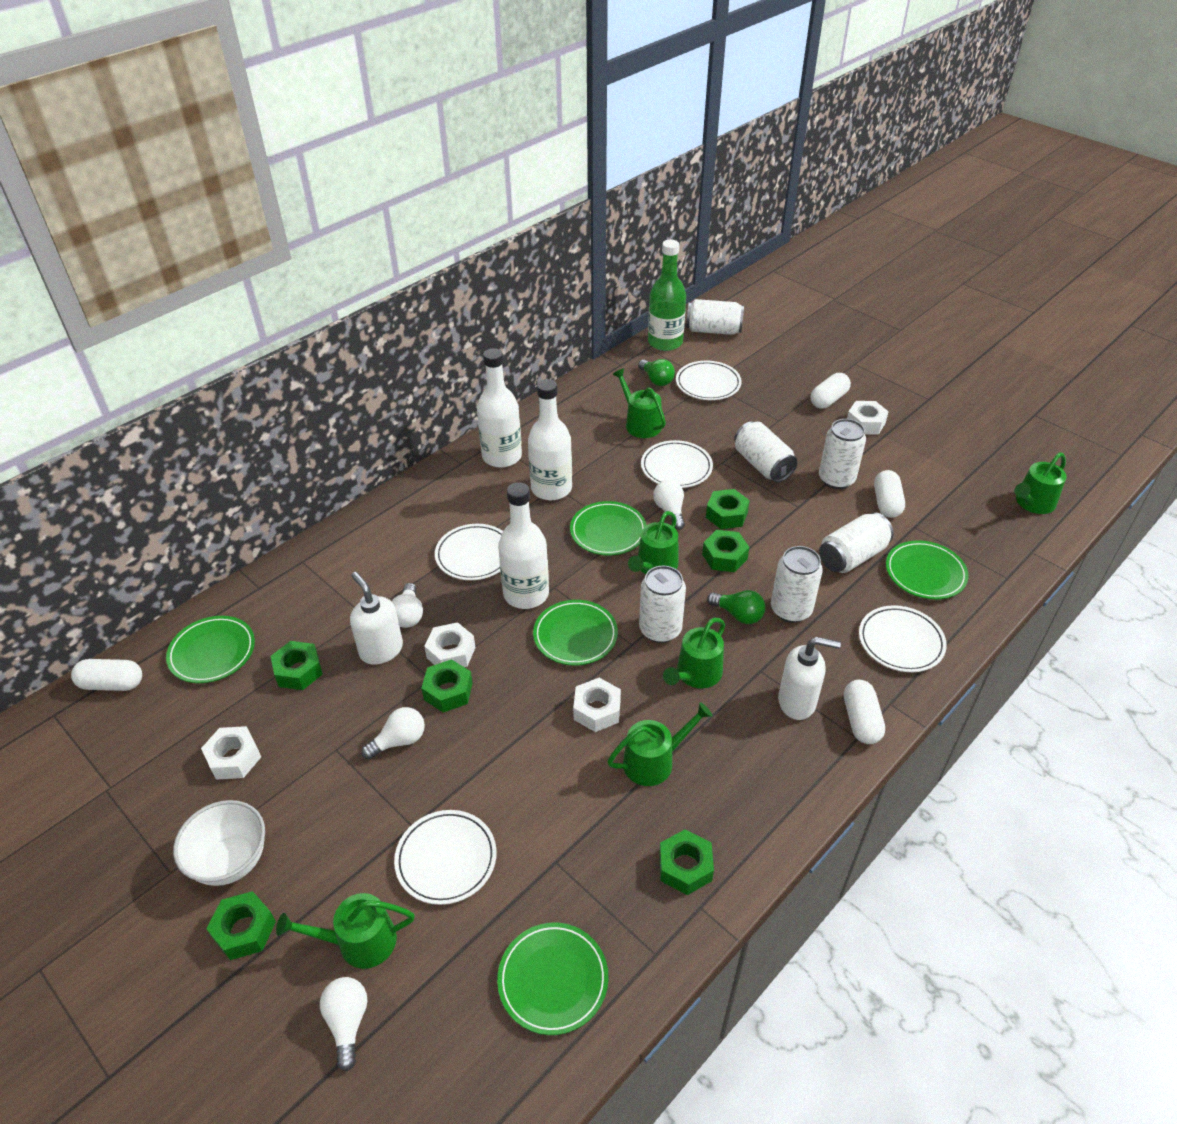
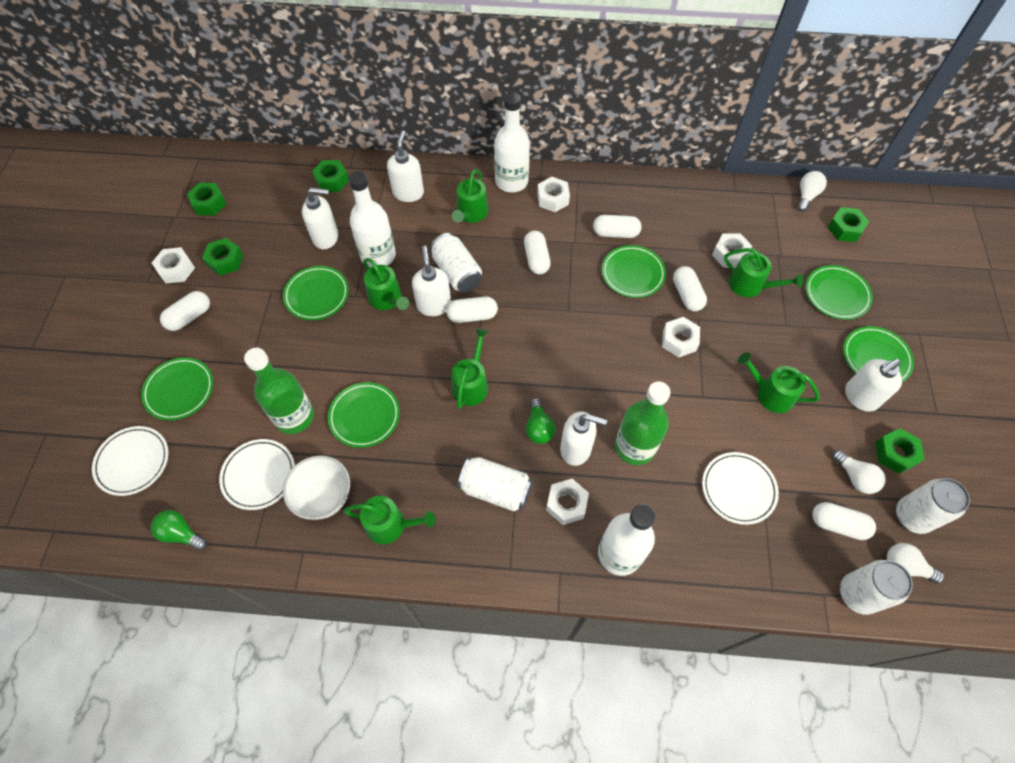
green bottle: 1 -> 2
green nut: 6 -> 5
green plate: 5 -> 6
white can: 6 -> 4
white capsule: 4 -> 6
white light bulb: 4 -> 3
white nut: 4 -> 5
white plate: 5 -> 3
white soap dispenser: 2 -> 5

